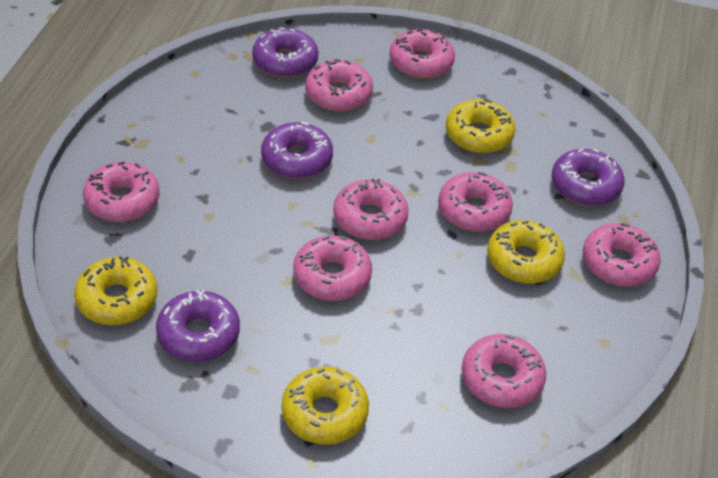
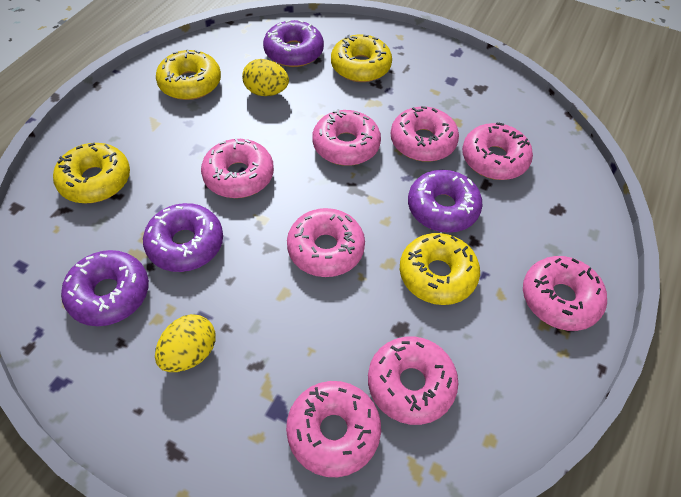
yellow egg: 0 -> 2

